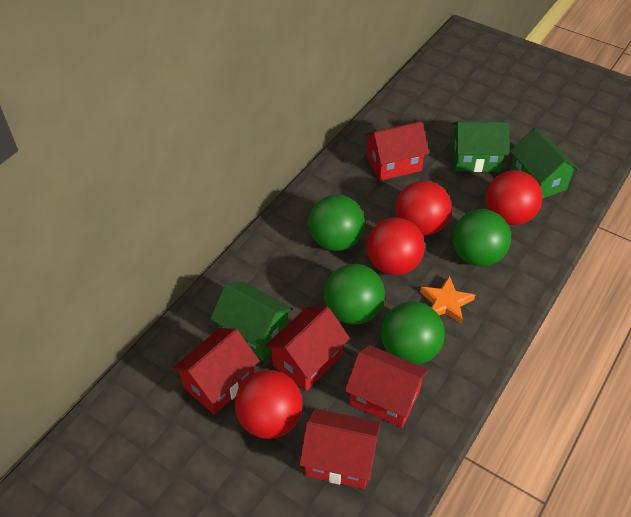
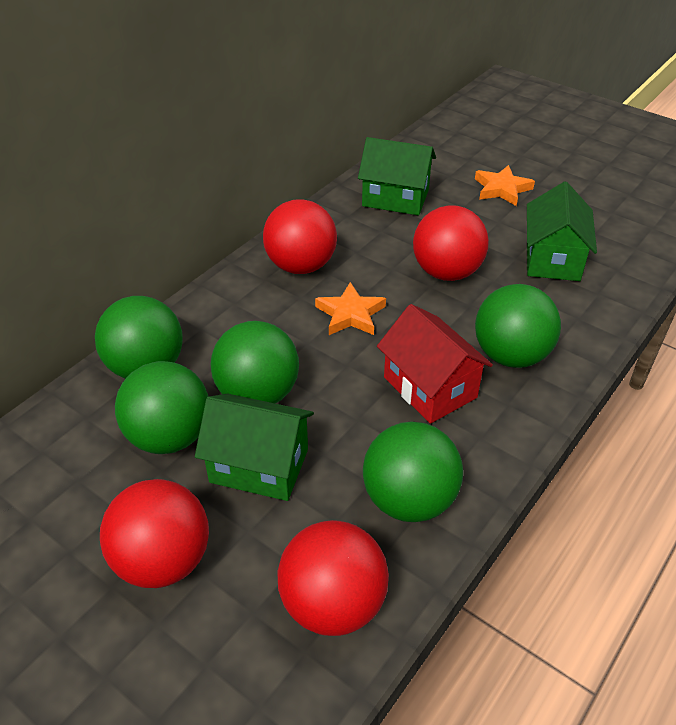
green ball: 4 -> 5
orange star: 1 -> 2
red house: 5 -> 1

